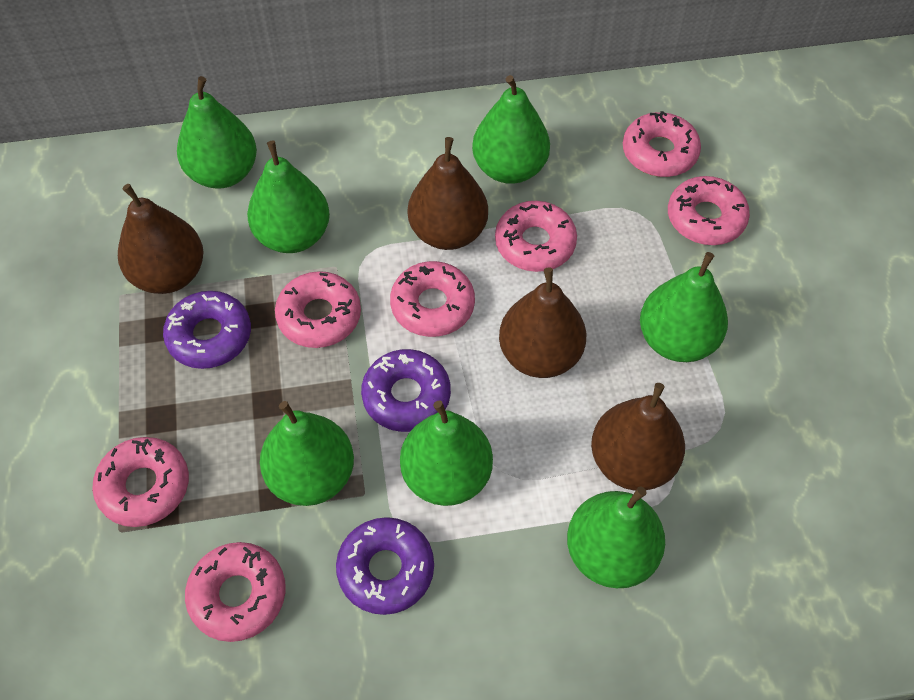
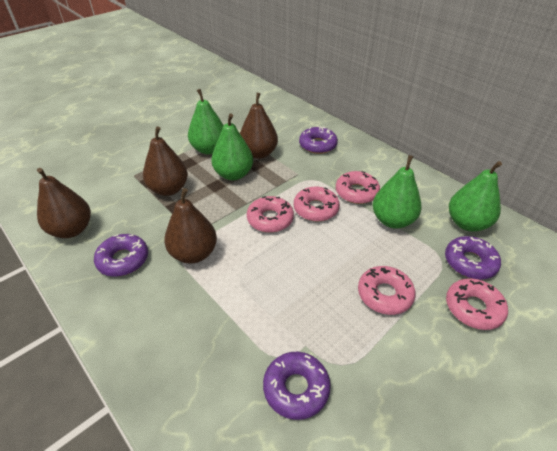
green pear: 7 -> 4
pink donut: 7 -> 5
purple donut: 3 -> 4

